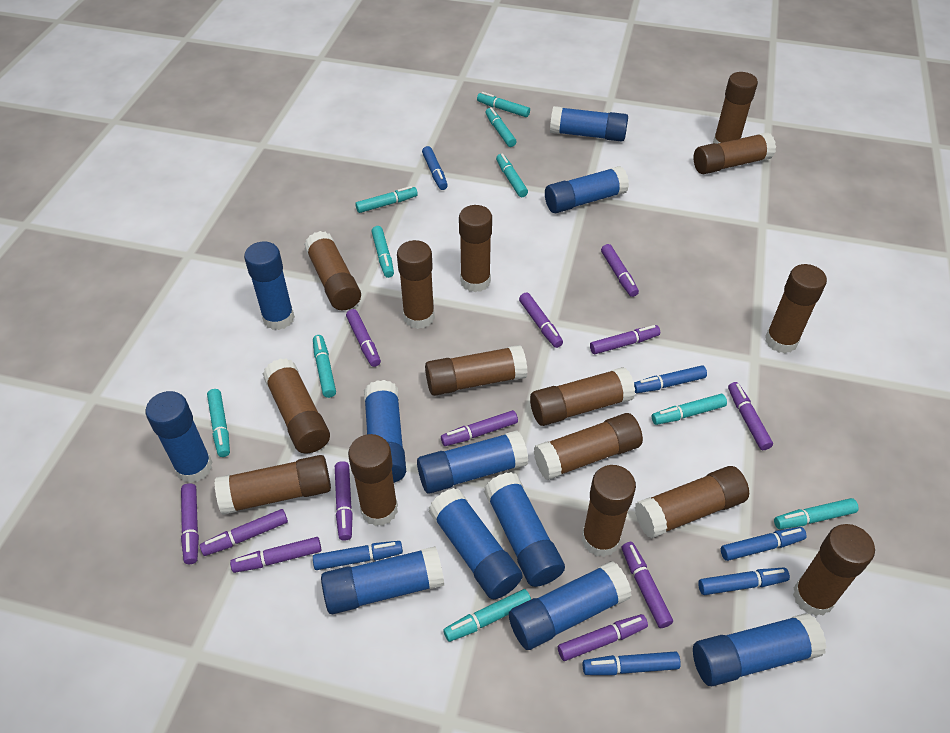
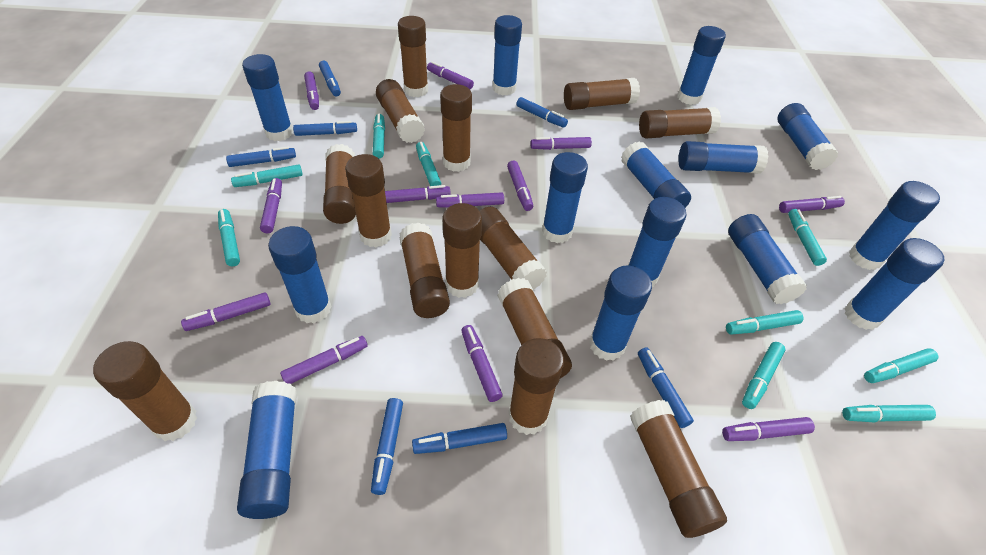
blue glue stick: 11 -> 14
blue marker: 6 -> 7
brown glue stick: 15 -> 14
turquoise marker: 10 -> 9

